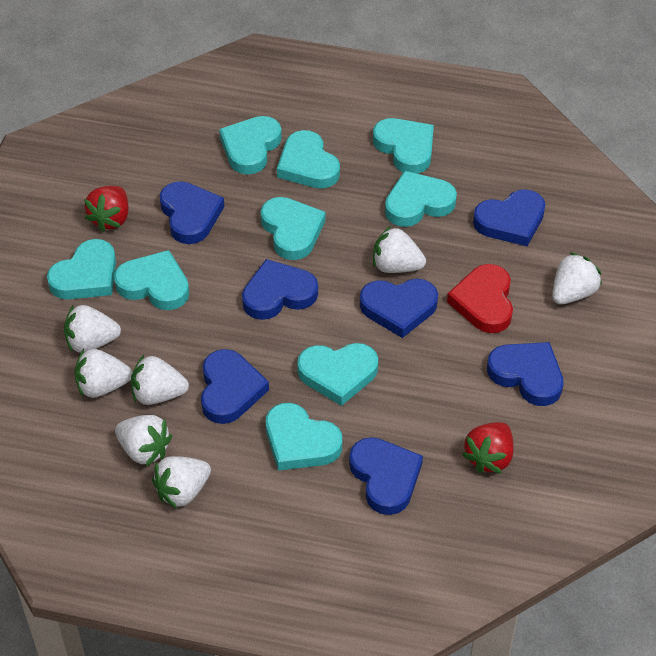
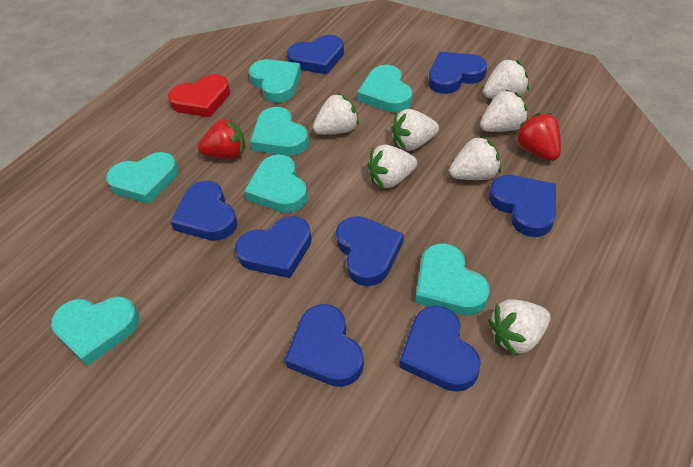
blue heart: 7 -> 8
turquoise heart: 9 -> 7

